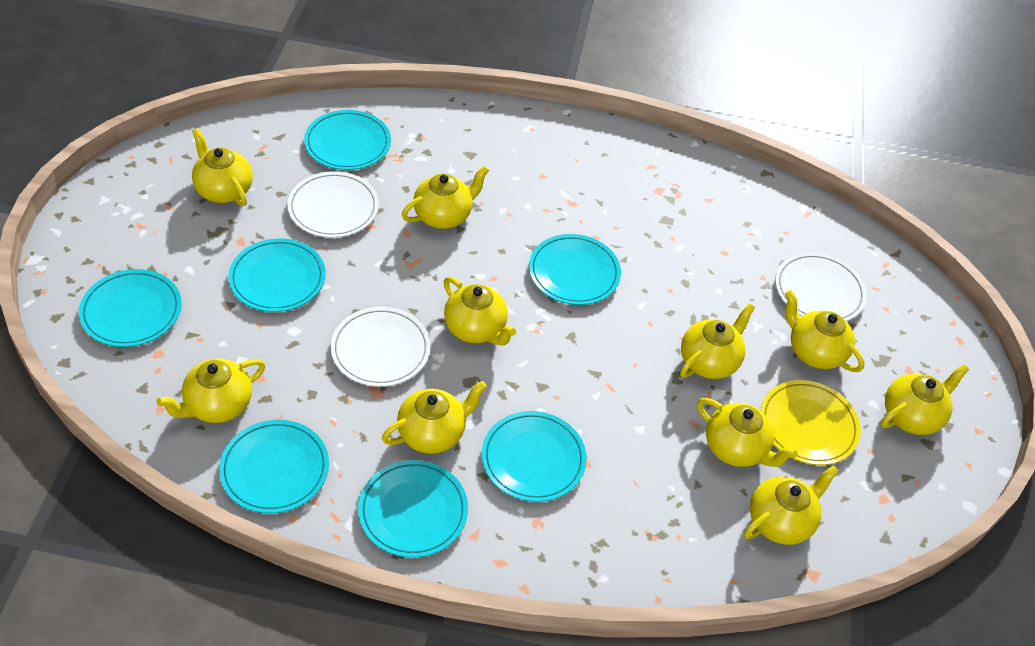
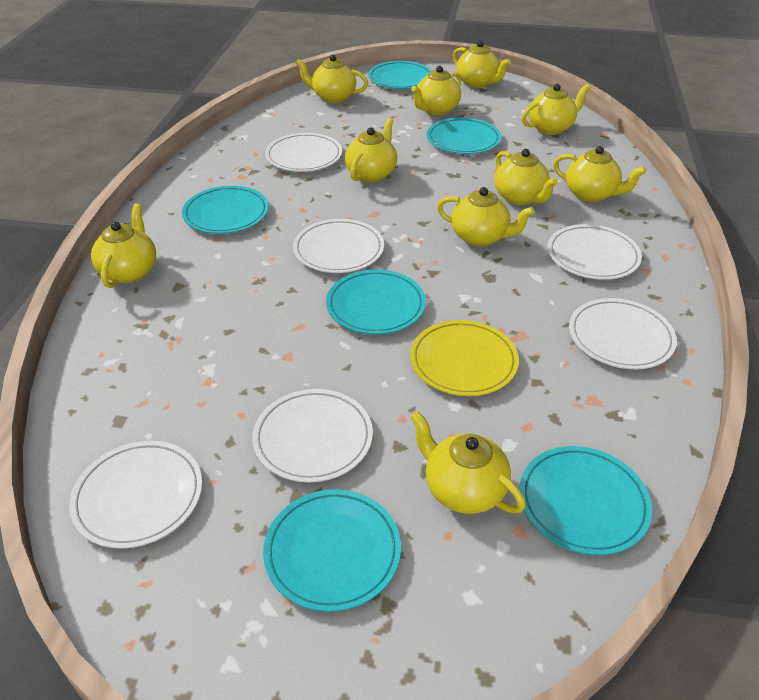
turquoise plate: 7 -> 6
white plate: 3 -> 6

